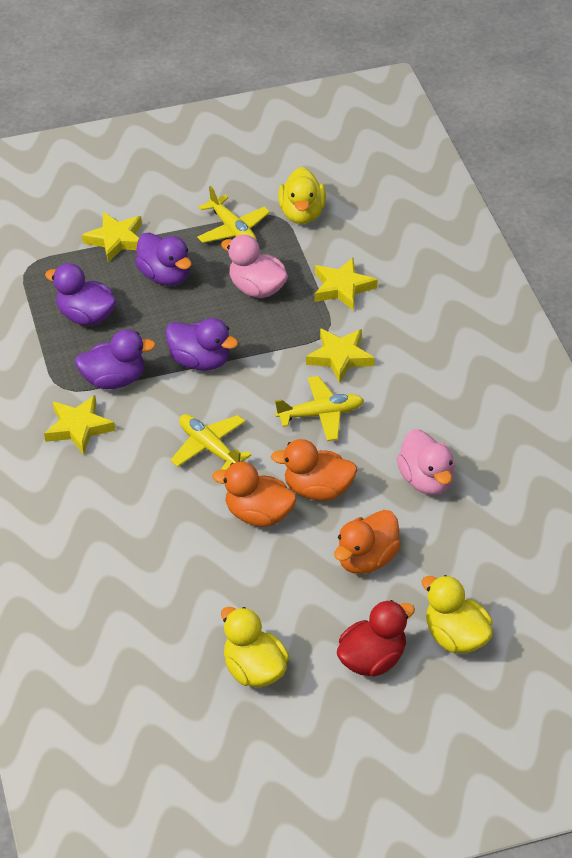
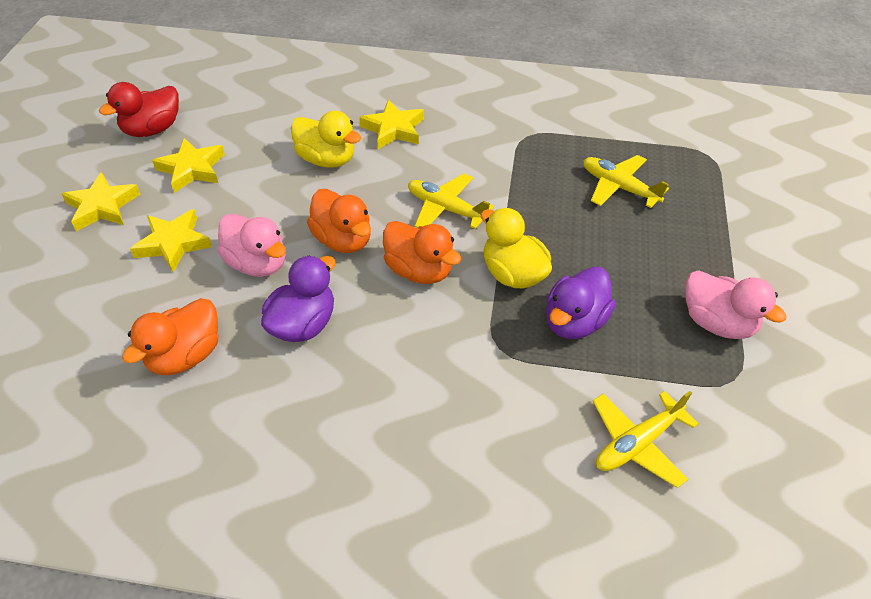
purple duck: 4 -> 2
yellow duck: 3 -> 2

